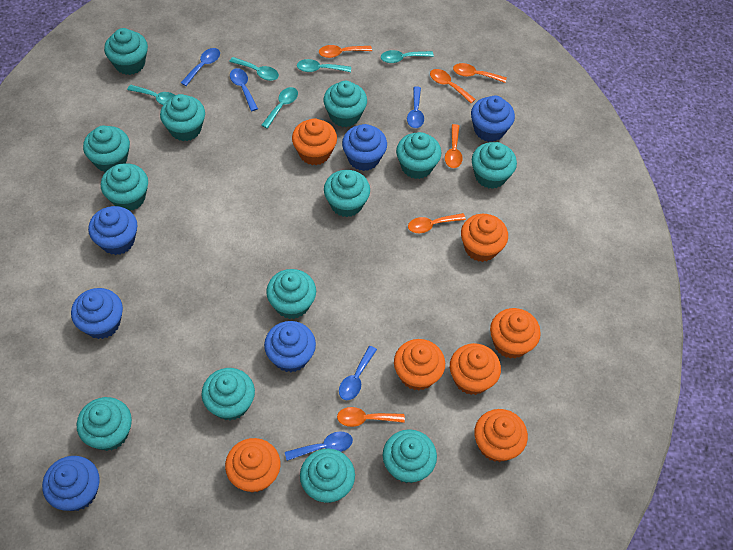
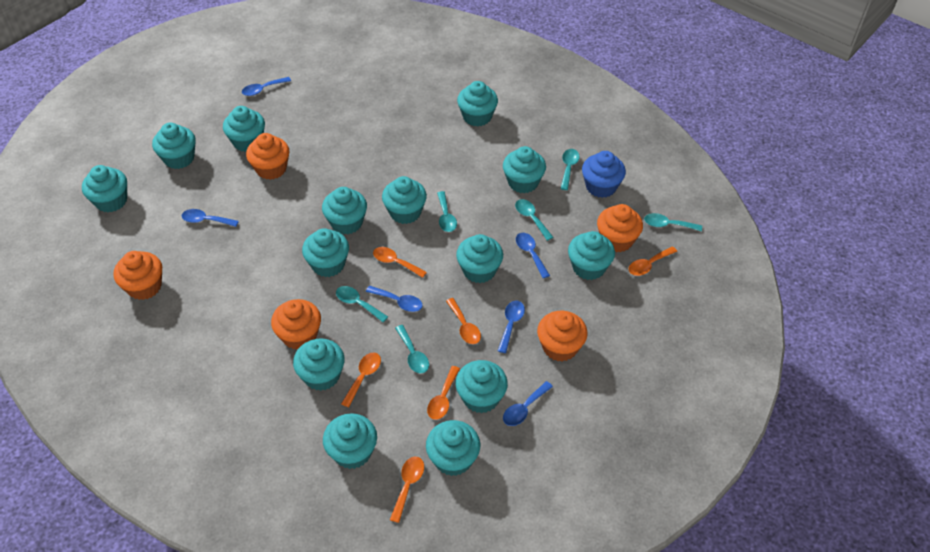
blue cupcake: 6 -> 1
blue spoon: 5 -> 6
orange cupcake: 7 -> 5
turquoise cupcake: 13 -> 14
turquoise spoon: 5 -> 6

